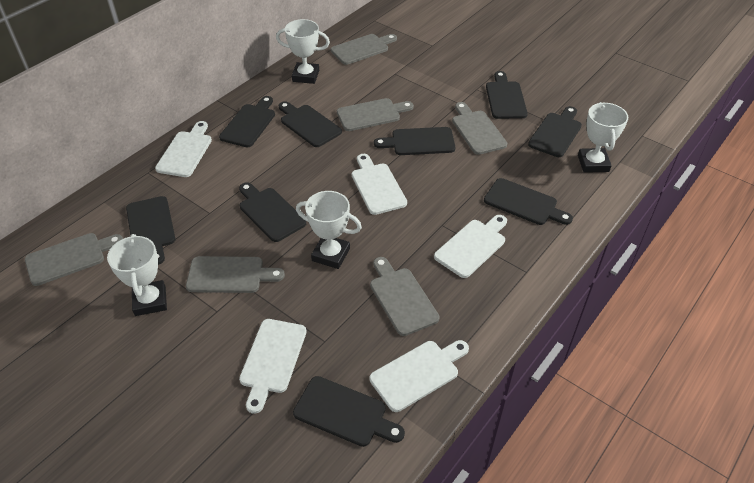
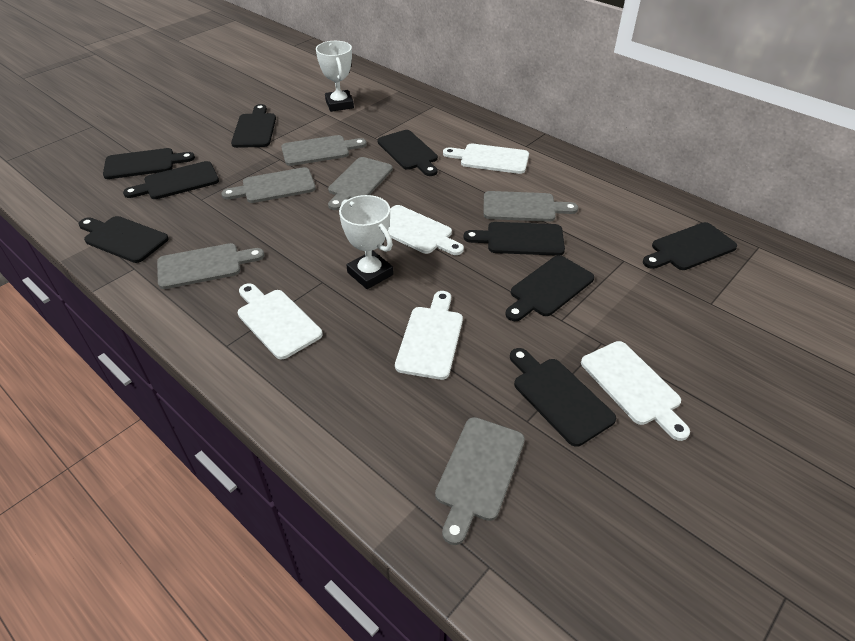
white trophy: 4 -> 2

